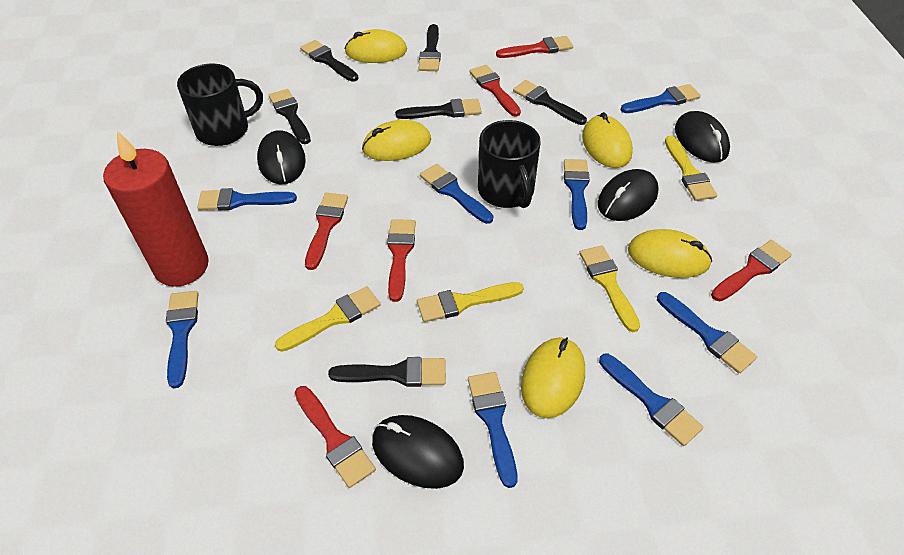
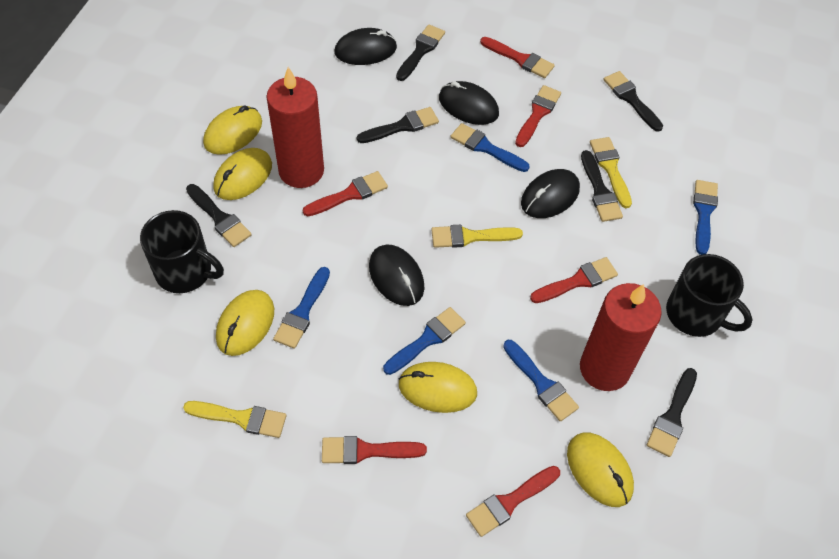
blue brush: 8 -> 5
red candle: 1 -> 2
yellow brush: 4 -> 3

